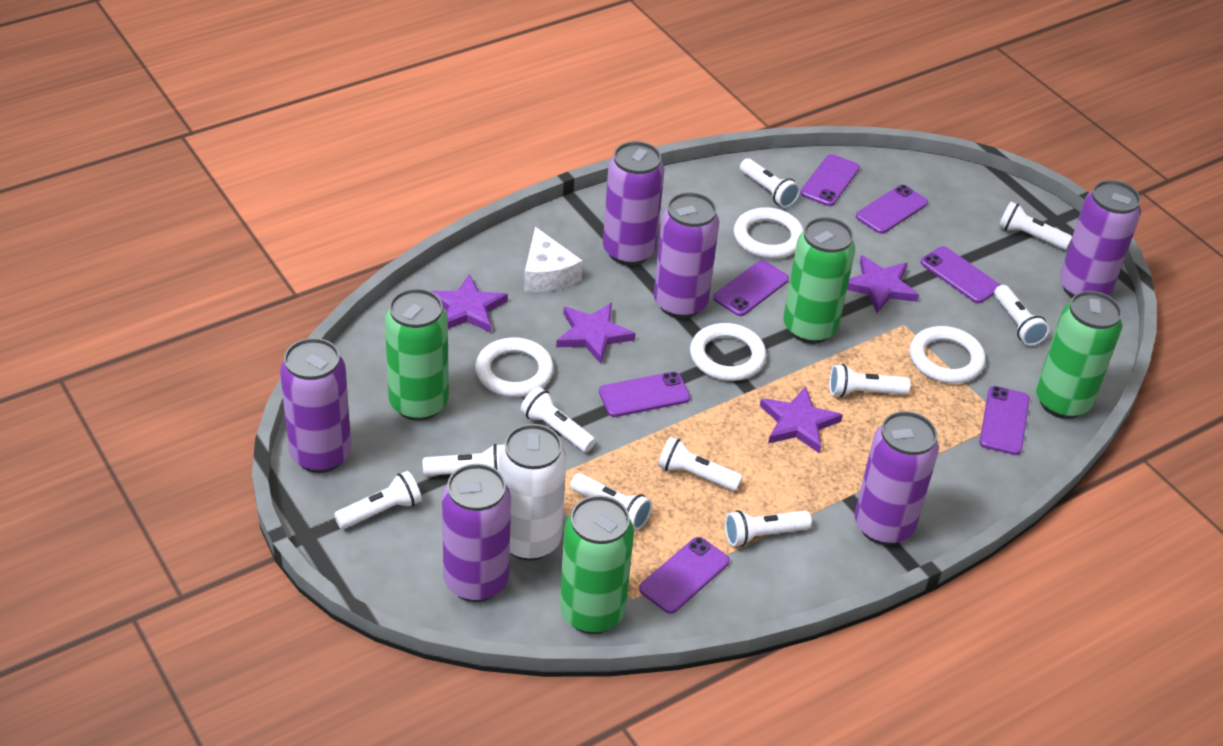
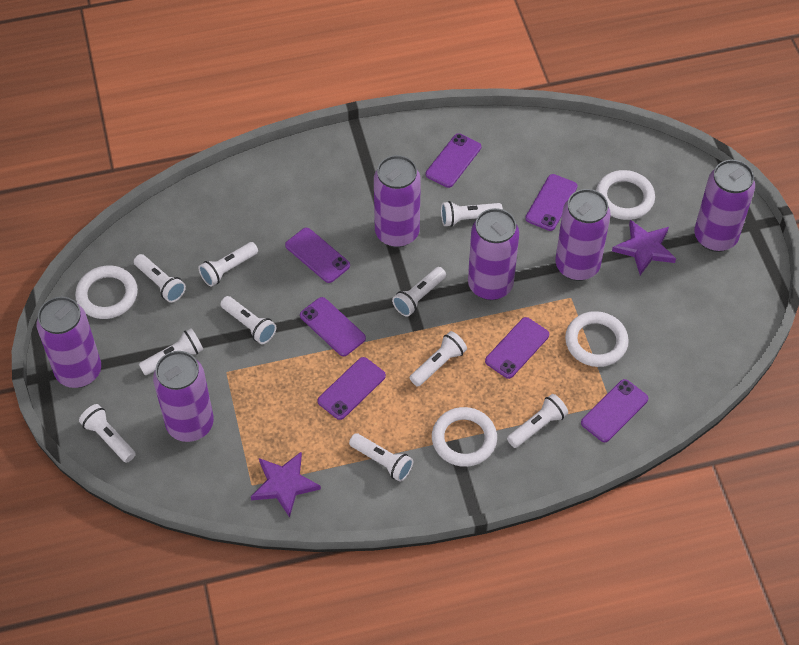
green can: 4 -> 0
purple star: 4 -> 2
white can: 1 -> 0
white cheese: 1 -> 0

